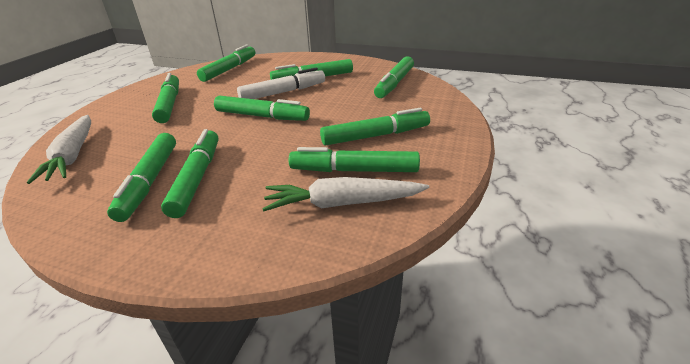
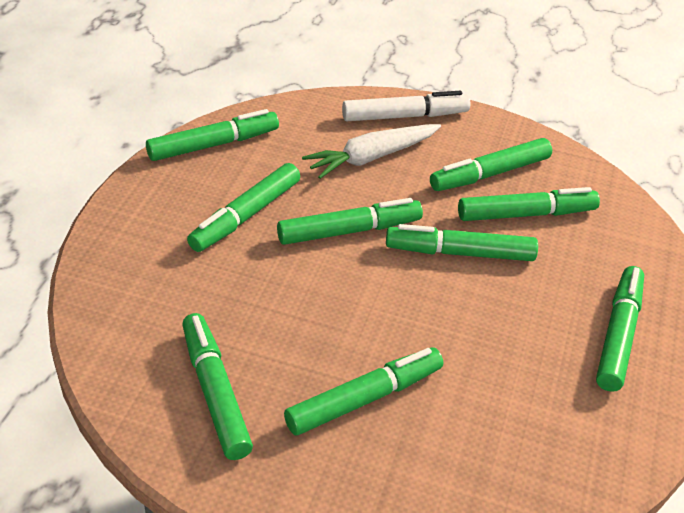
white carrot: 2 -> 1

